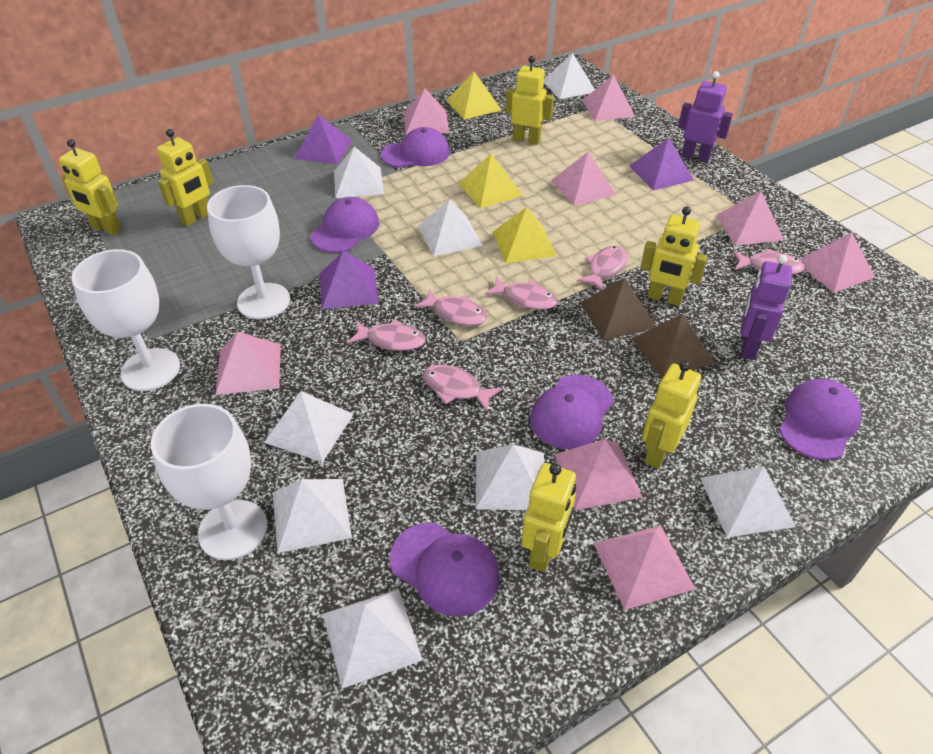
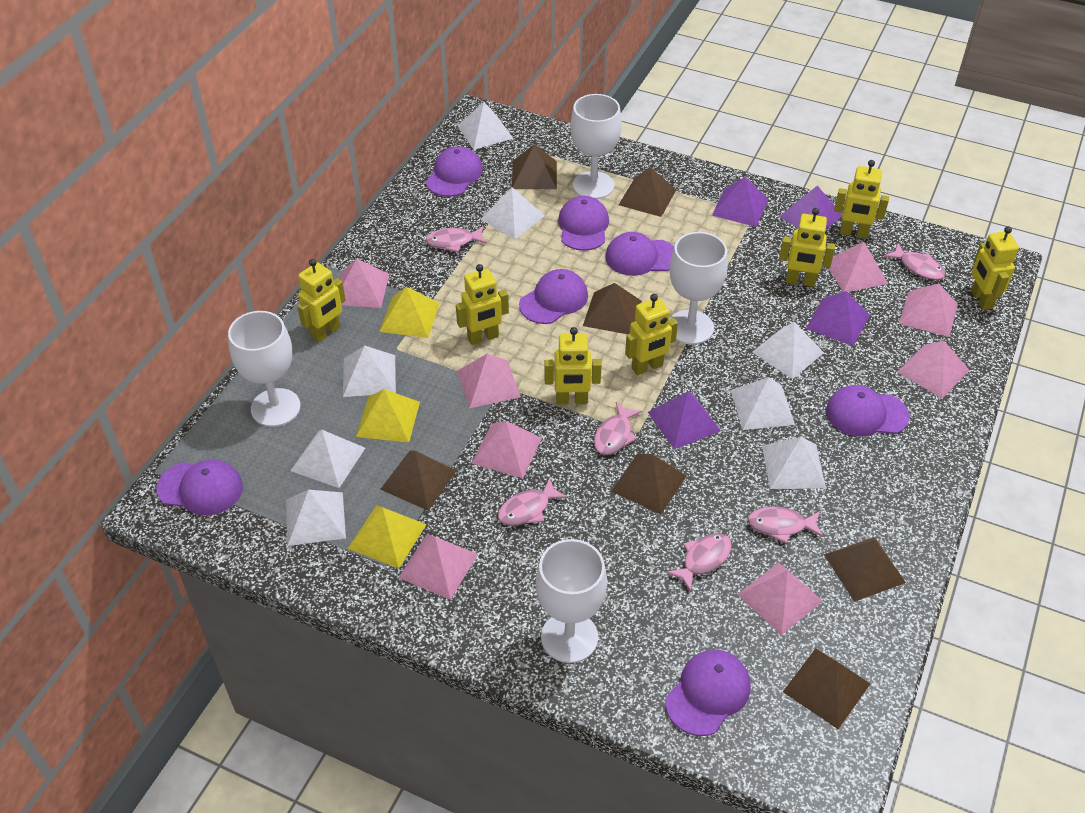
brown pyramid: 2 -> 7
purple cap: 5 -> 7
purple pyramid: 3 -> 4
purple robot: 2 -> 0
white goblet: 3 -> 4
yellow robot: 6 -> 7

